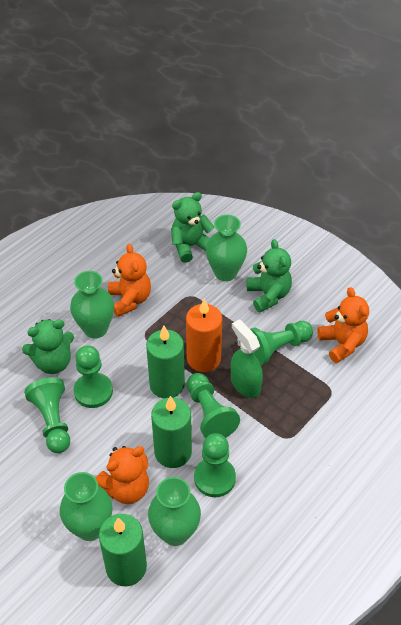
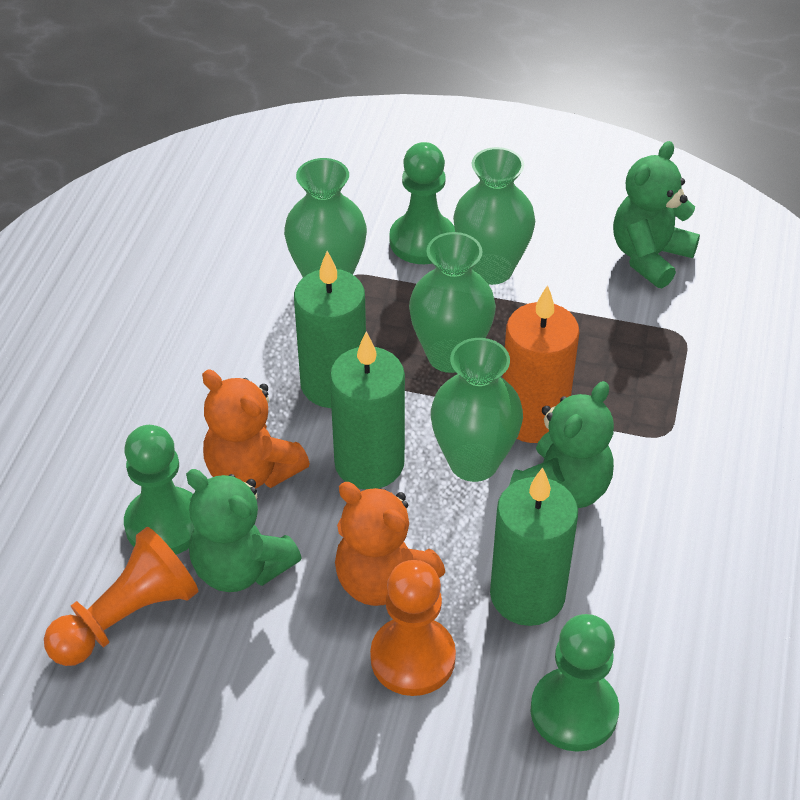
green pawn: 5 -> 3
green spray bottle: 1 -> 0
orange pawn: 0 -> 2
orange teddy bear: 3 -> 2

